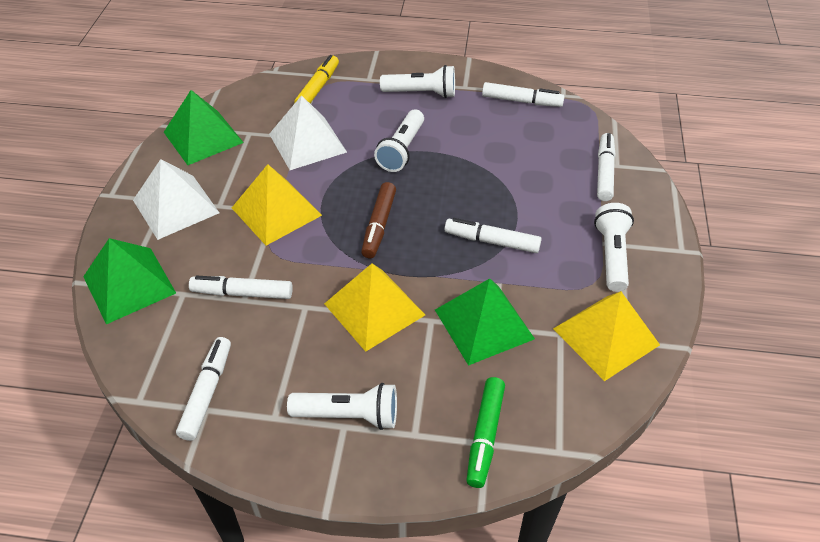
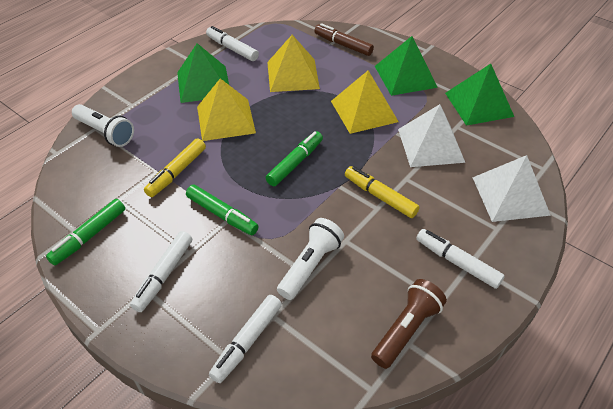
brown flashlight: 0 -> 1
green marker: 1 -> 3
white flashlight: 4 -> 2
white marker: 5 -> 4
yellow marker: 1 -> 2

